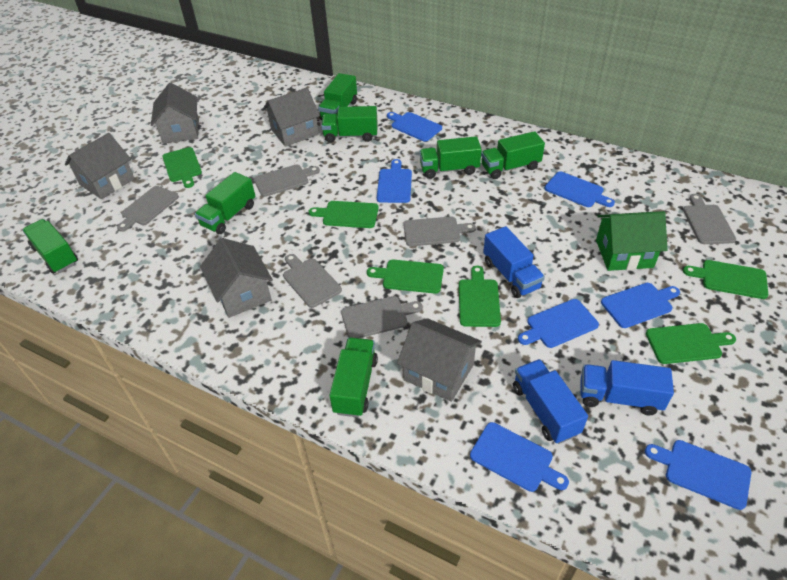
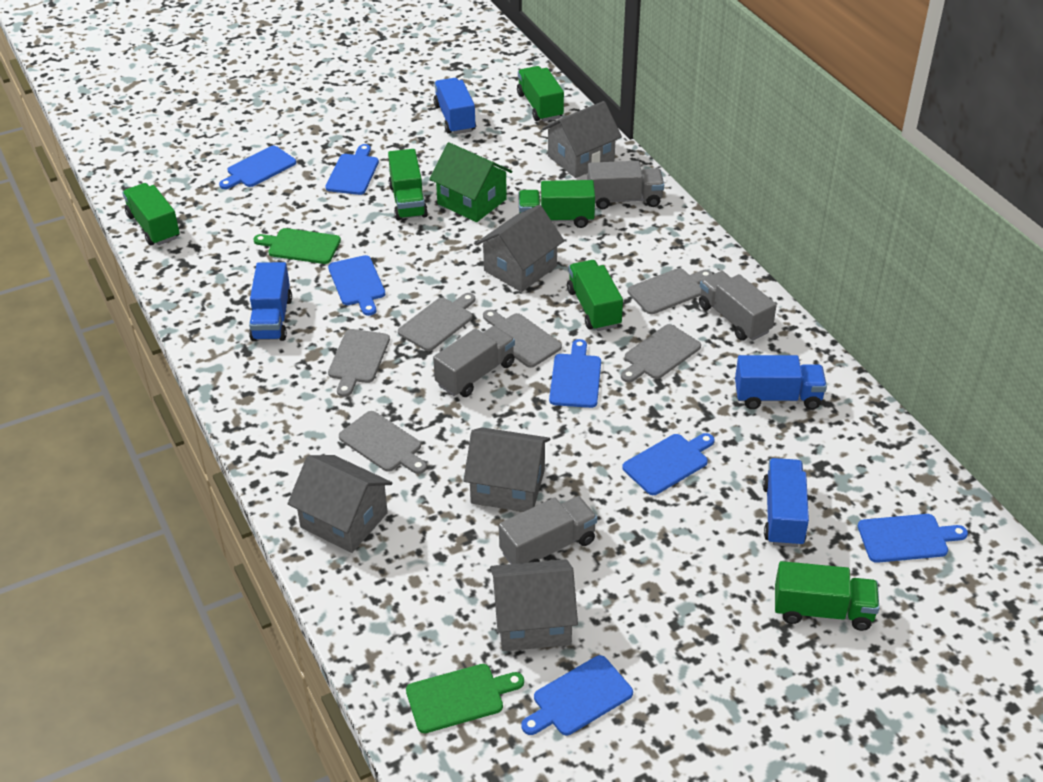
blue truck: 3 -> 4
green cutting board: 6 -> 2
green truck: 7 -> 6
grey truck: 0 -> 4

